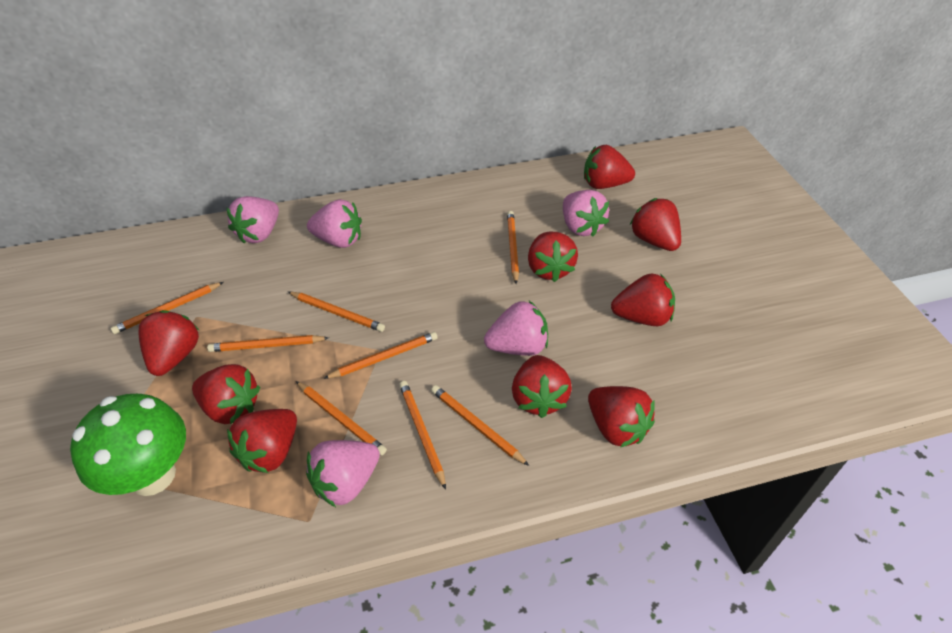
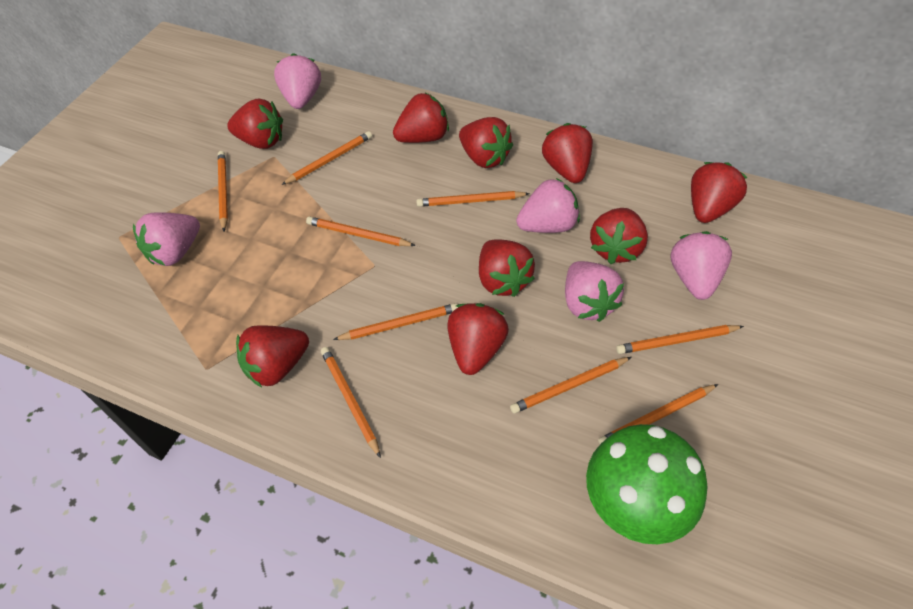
orange pencil: 8 -> 9

